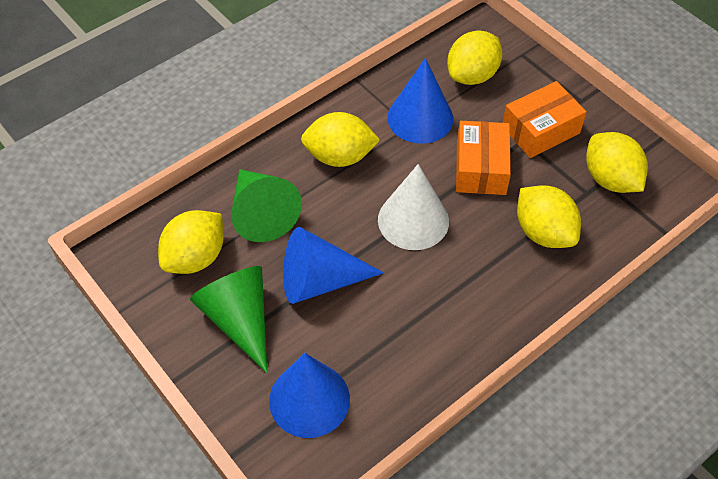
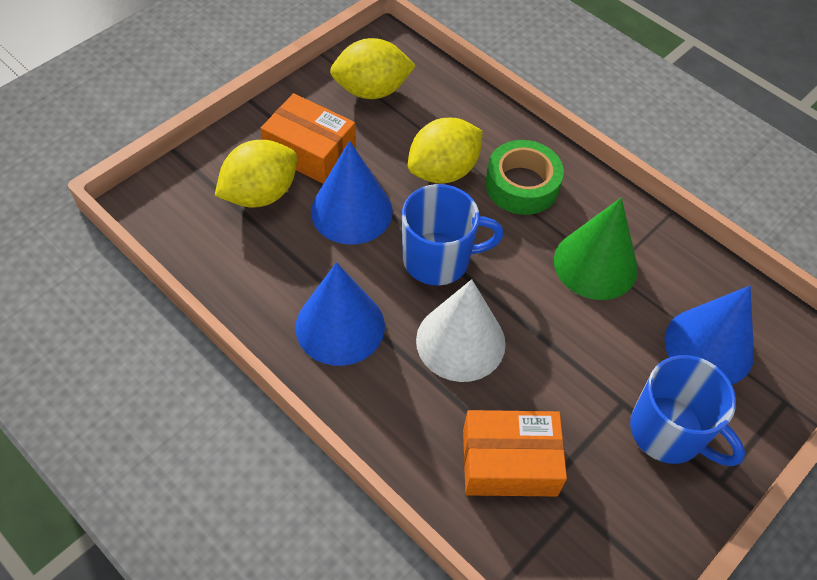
blue mug: 0 -> 2
green cone: 2 -> 1
green tape: 0 -> 1
yellow lemon: 5 -> 3

